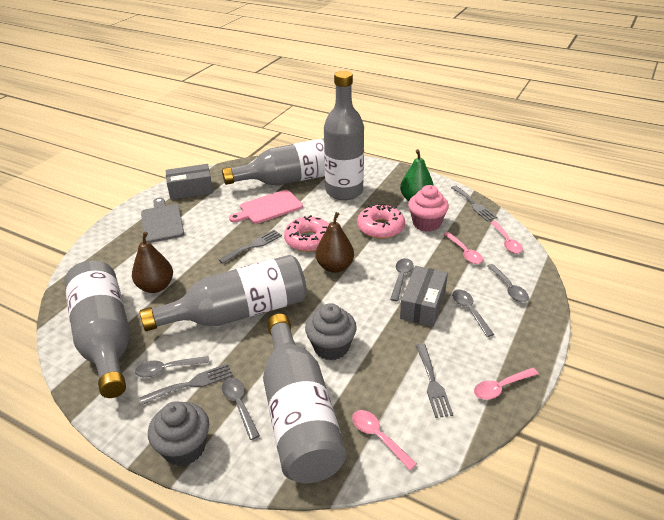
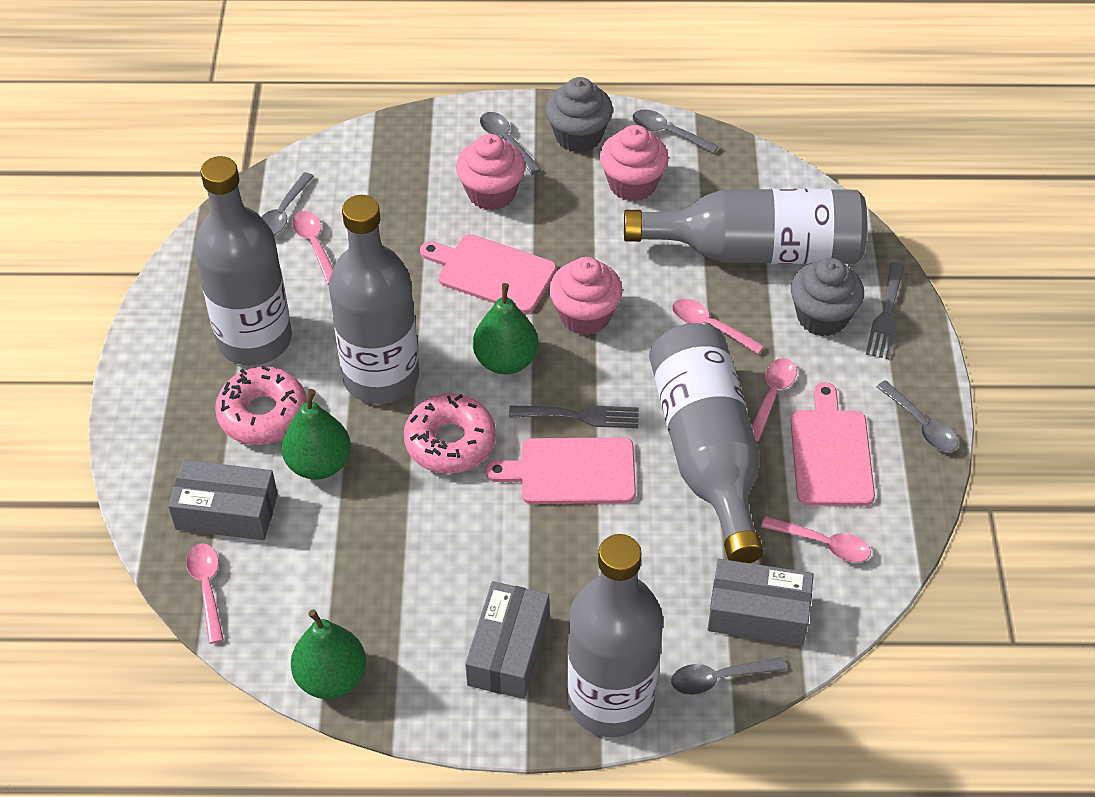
brown pear: 2 -> 0
green pear: 1 -> 3
grey box: 2 -> 3
grey cutting board: 1 -> 0
grey fork: 4 -> 2
pink cupcake: 1 -> 3
pink cutting board: 1 -> 3
pink spoon: 4 -> 5

